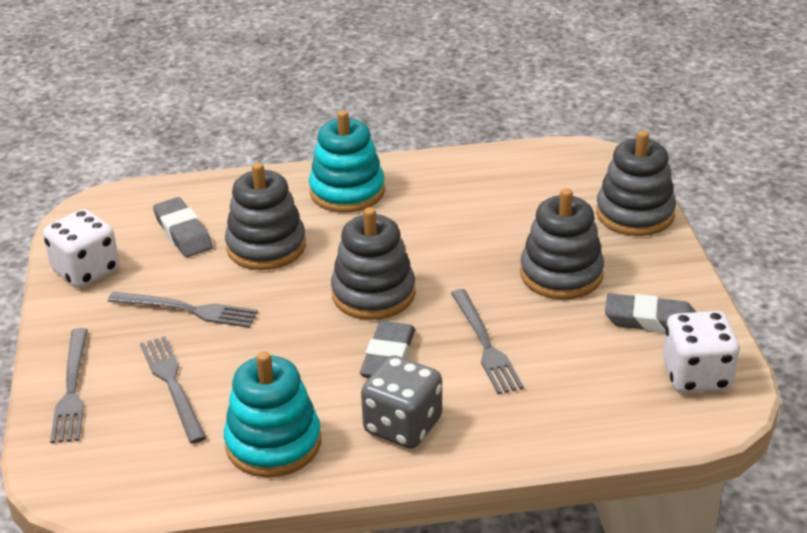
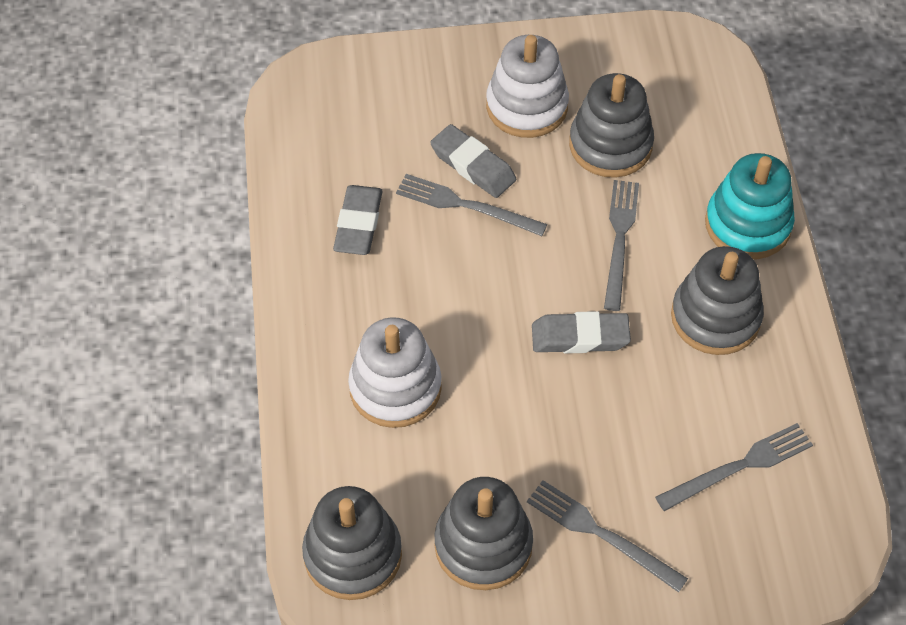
grey dice: 1 -> 0
turquoise stacking toy: 2 -> 1
white dice: 2 -> 0
white stacking toy: 0 -> 2

